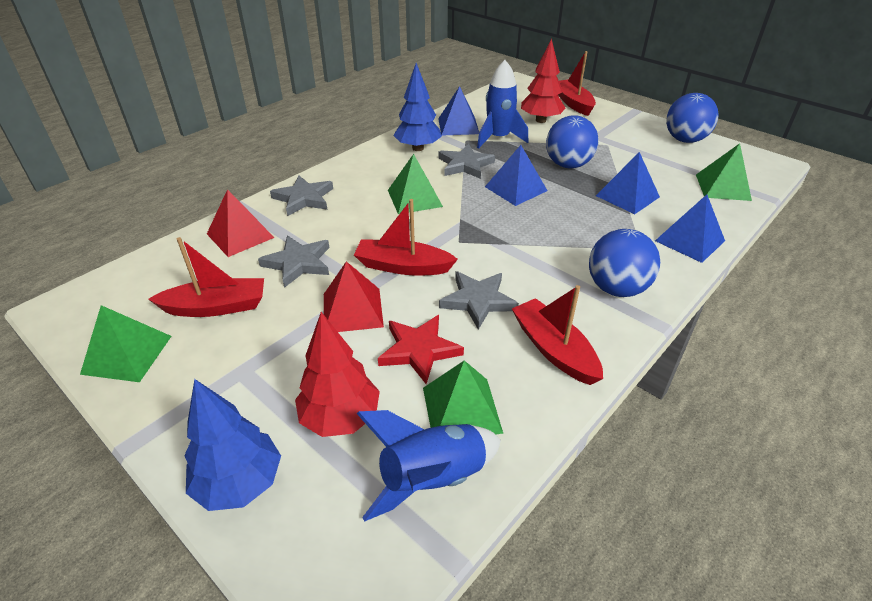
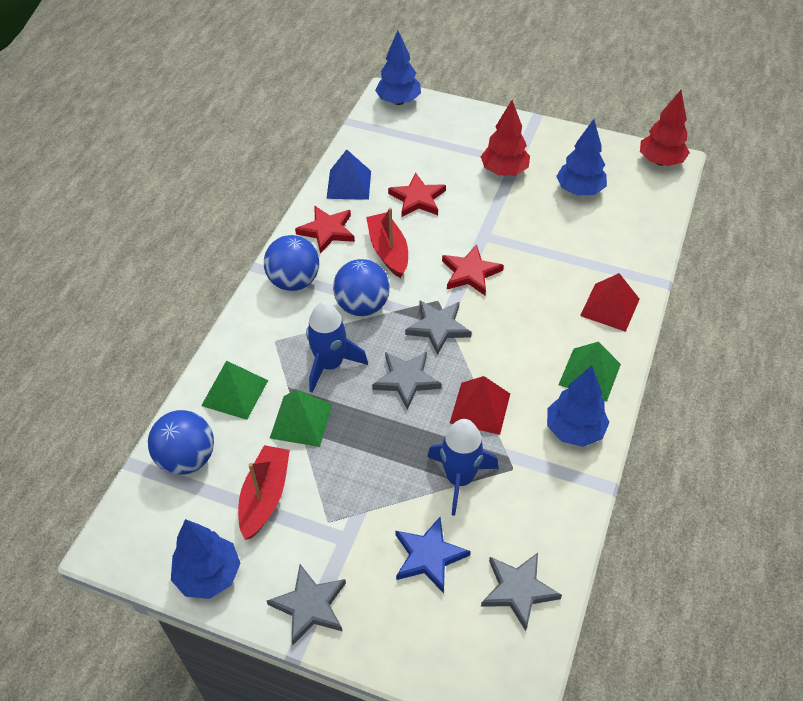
blue pyramid: 4 -> 1
blue star: 0 -> 1
blue tree: 2 -> 4
green pyramid: 4 -> 3
red boat: 4 -> 2
red star: 1 -> 3

